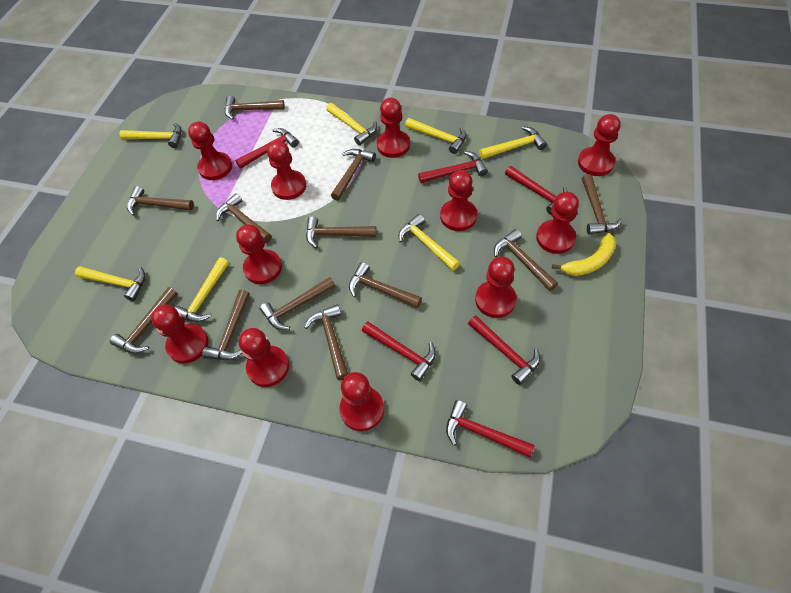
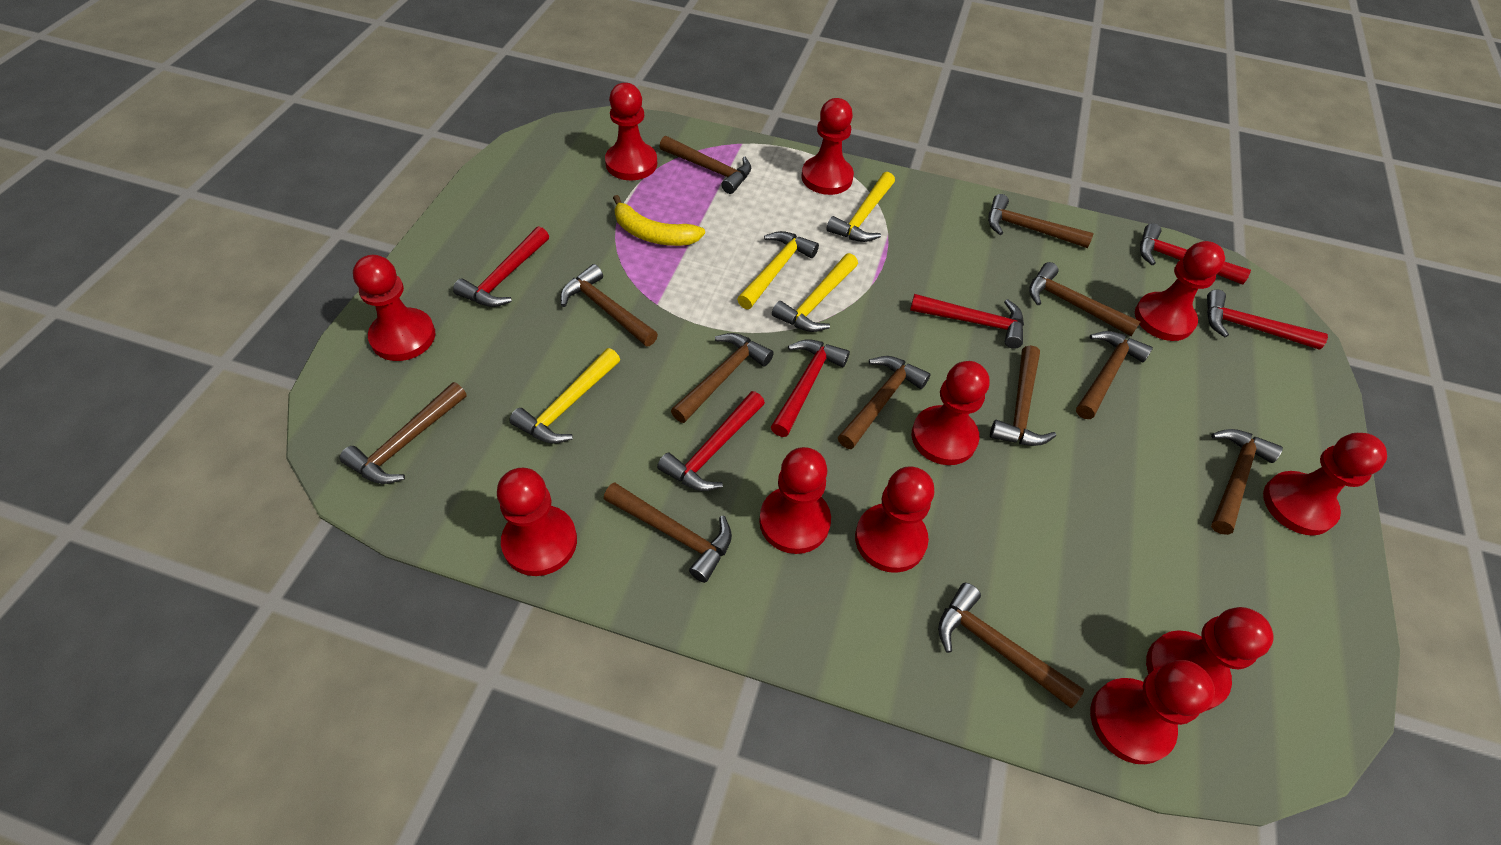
yellow hammer: 7 -> 4

